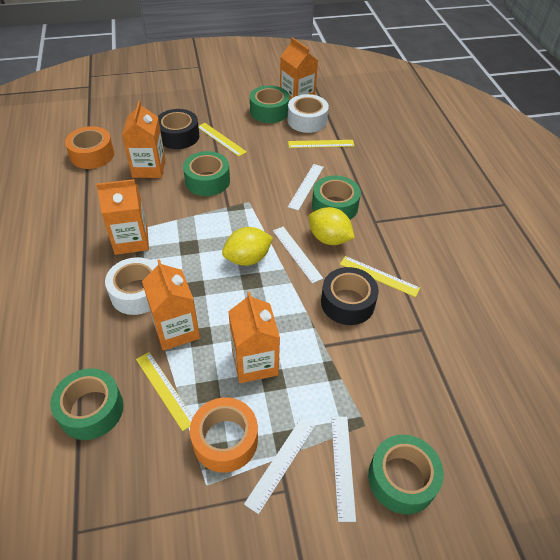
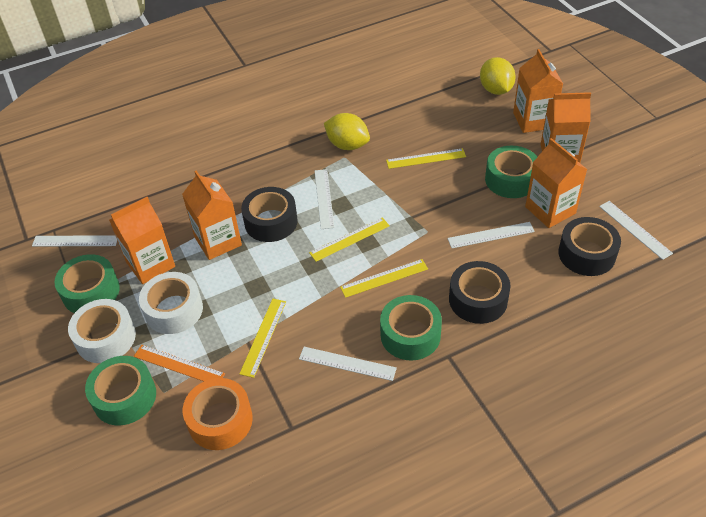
black tape: 2 -> 3
green tape: 5 -> 4
orange ruler: 0 -> 1
orange tape: 2 -> 1
white ruler: 4 -> 5

